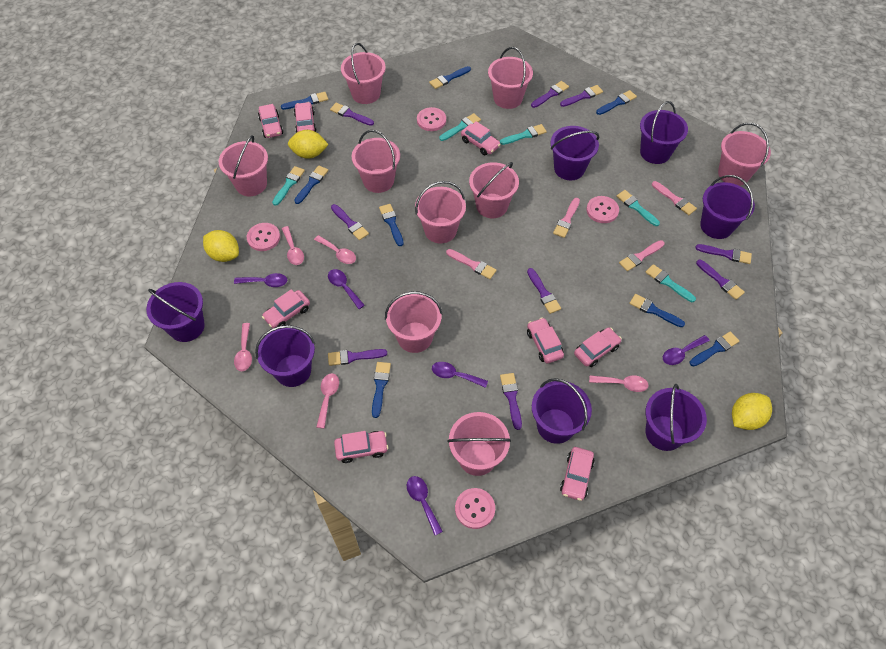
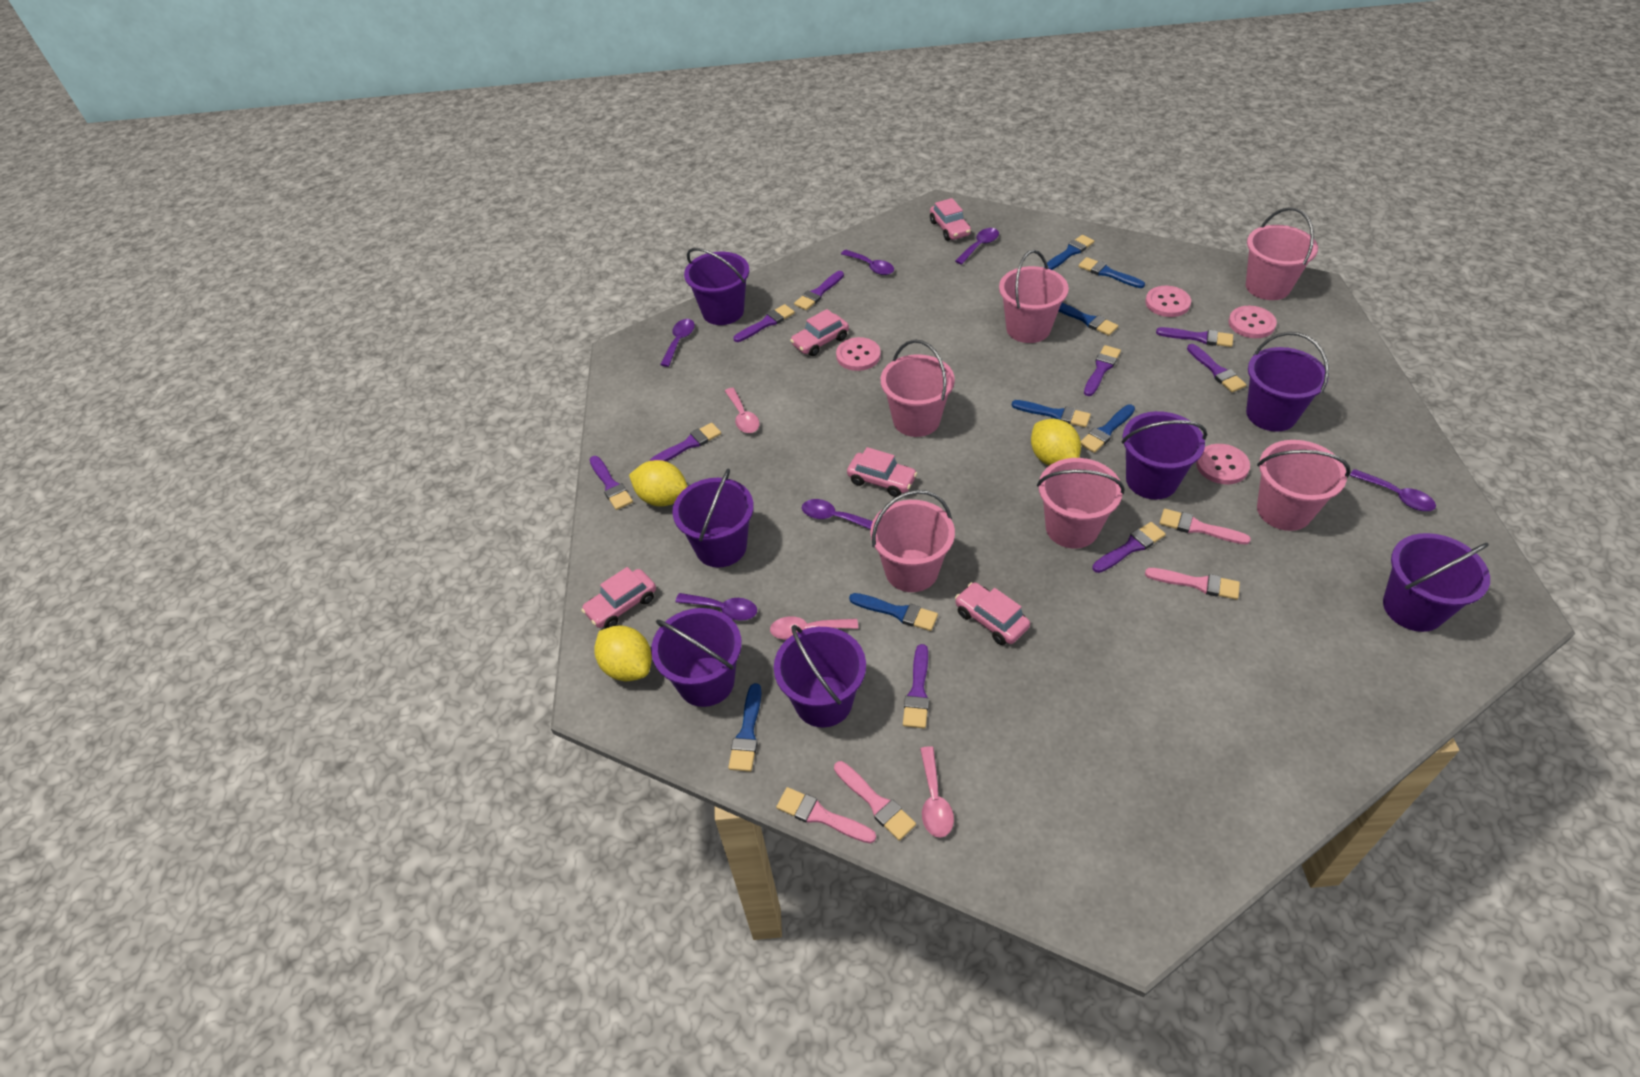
blue brush: 8 -> 7
pink bucket: 9 -> 6
pink car: 8 -> 5
pink spoon: 5 -> 3
purple spoon: 5 -> 6
turquoise brush: 5 -> 0

